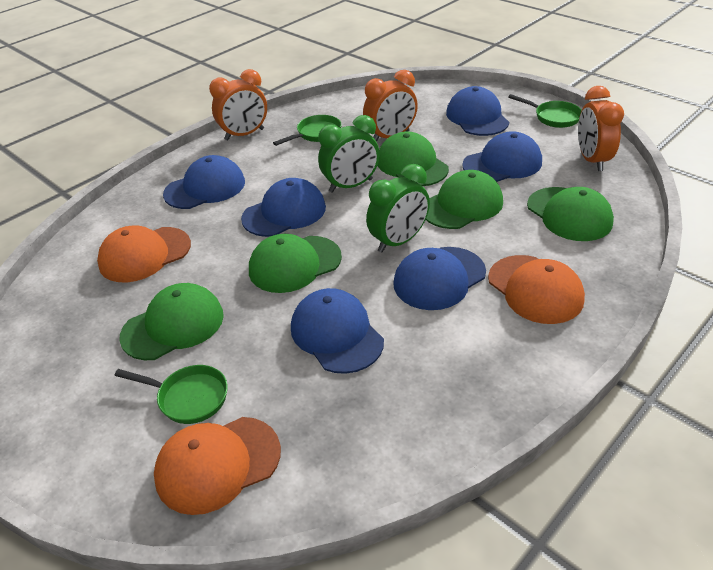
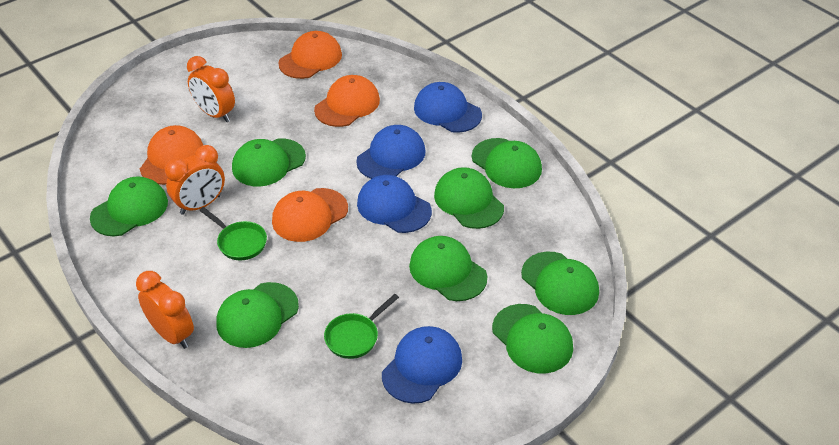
blue cap: 6 -> 4
green cap: 5 -> 8
green clock: 2 -> 0
green pan: 3 -> 2
orange cap: 3 -> 4

